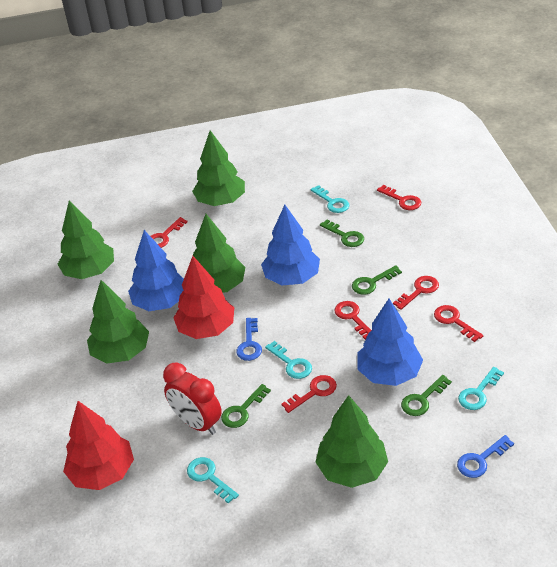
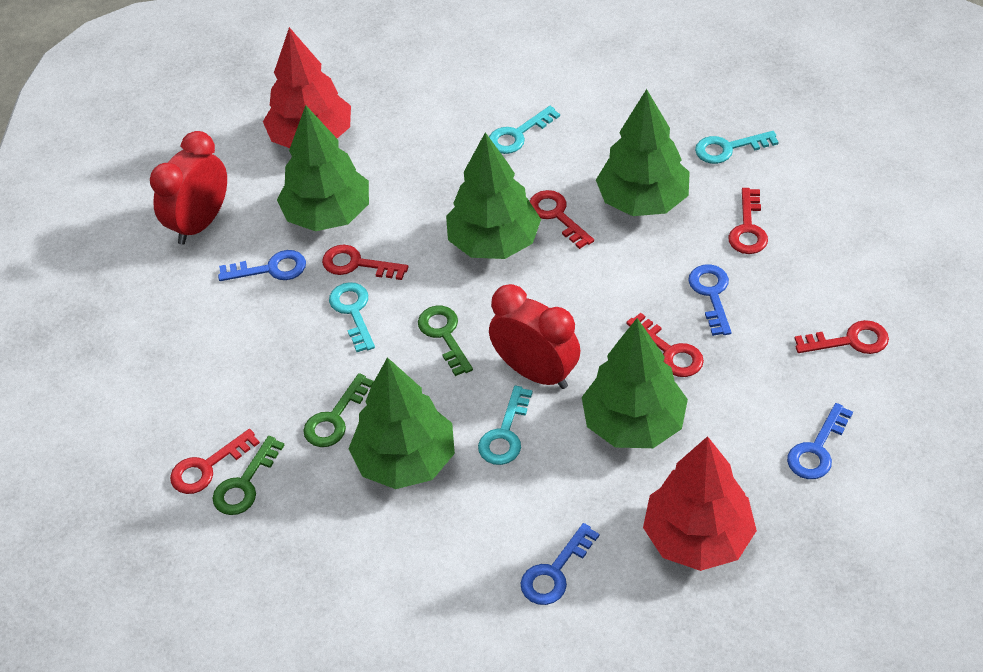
blue key: 2 -> 4
blue tree: 3 -> 0
green key: 4 -> 3
red clock: 1 -> 2

